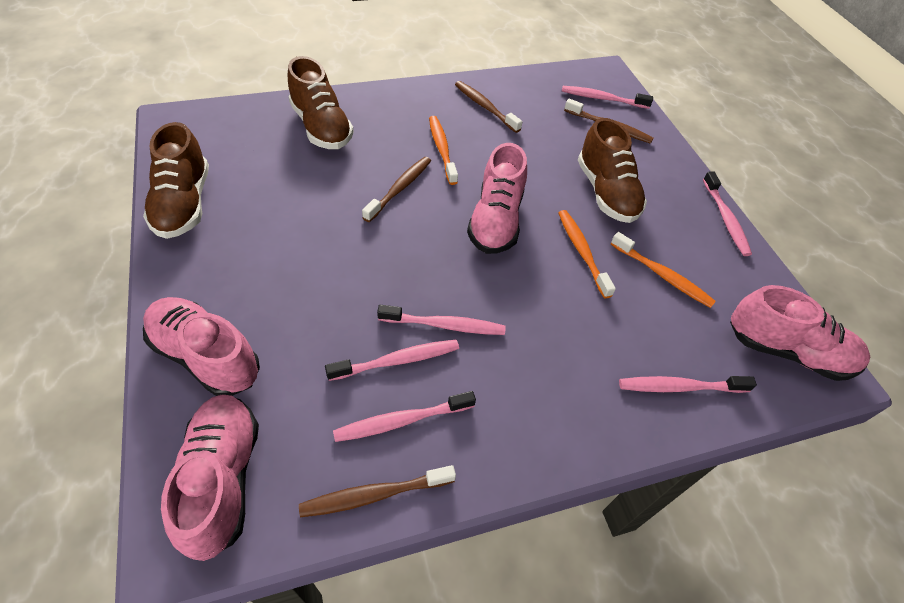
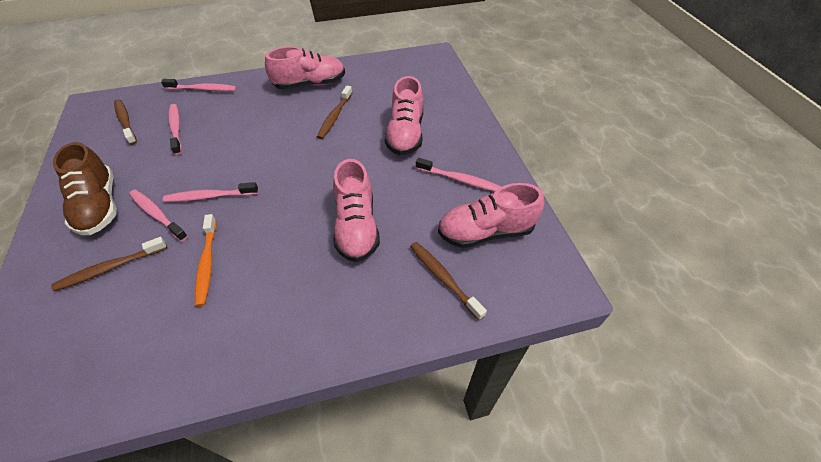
brown shoe: 3 -> 1
orange toothbrush: 3 -> 1
pink toothbrush: 6 -> 5

